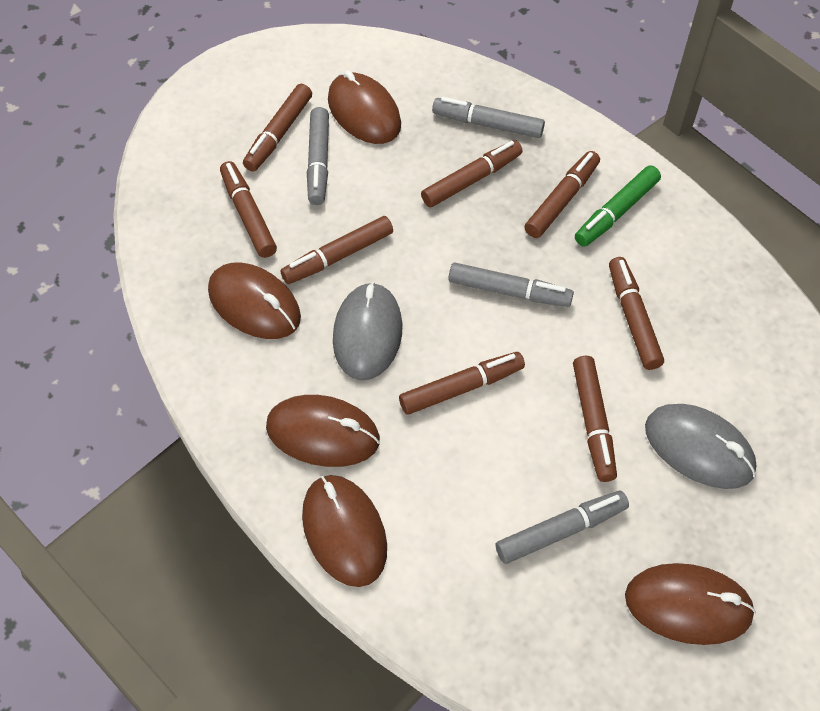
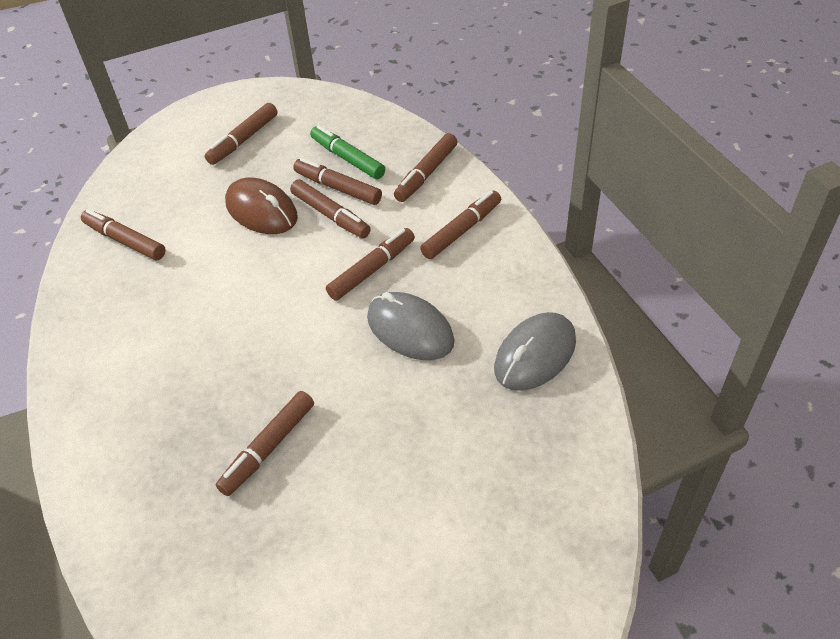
brown mouse: 5 -> 1
grey marker: 4 -> 0

